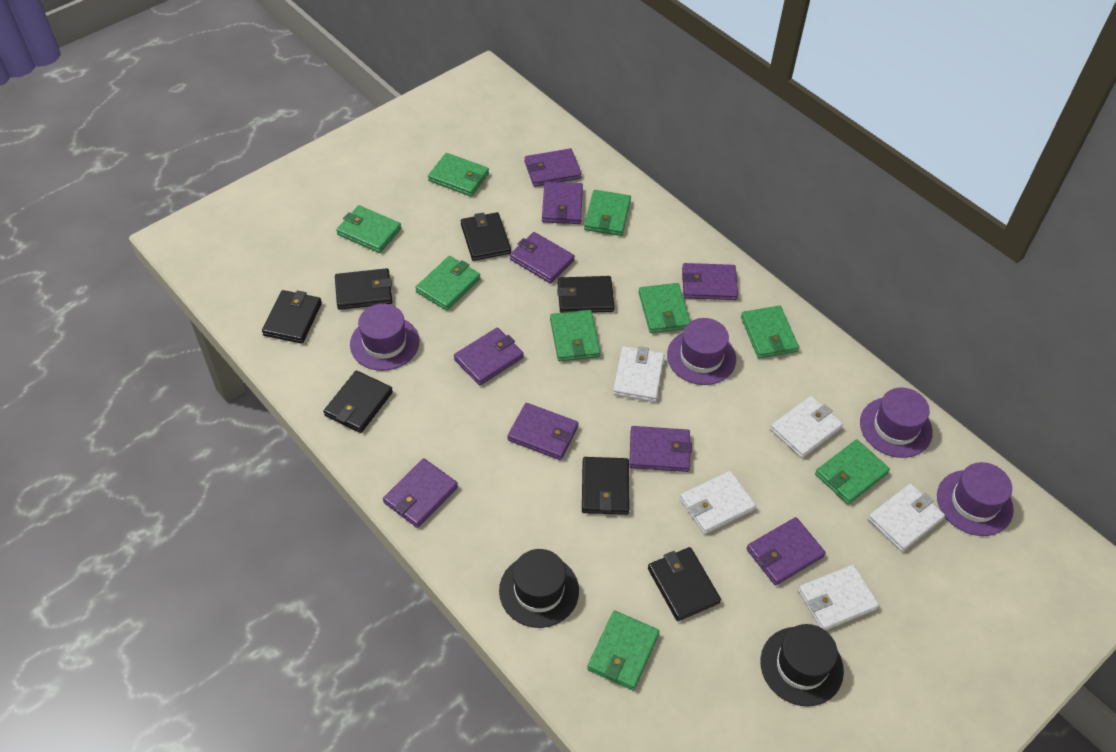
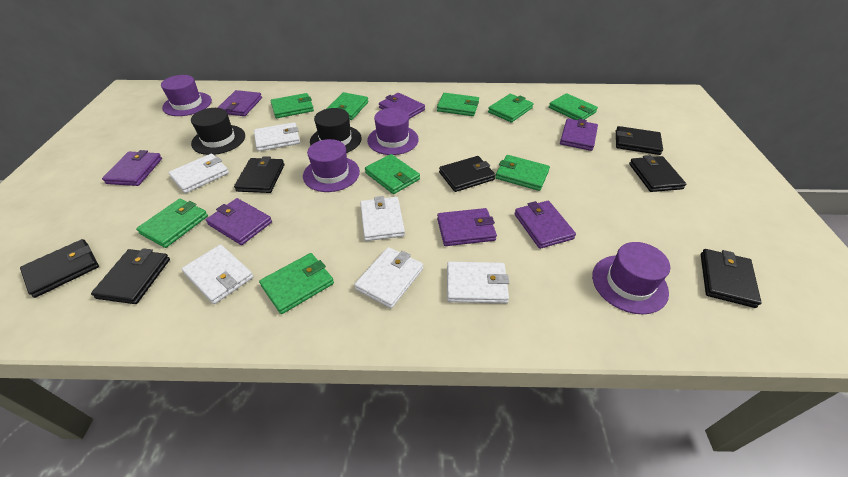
purple wallet: 9 -> 7
white wallet: 5 -> 6

